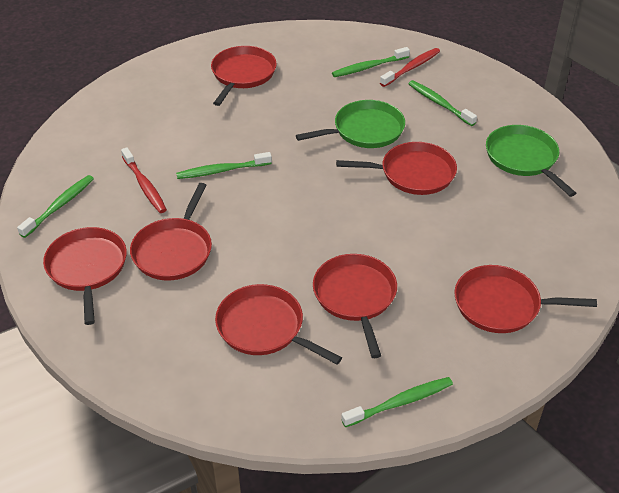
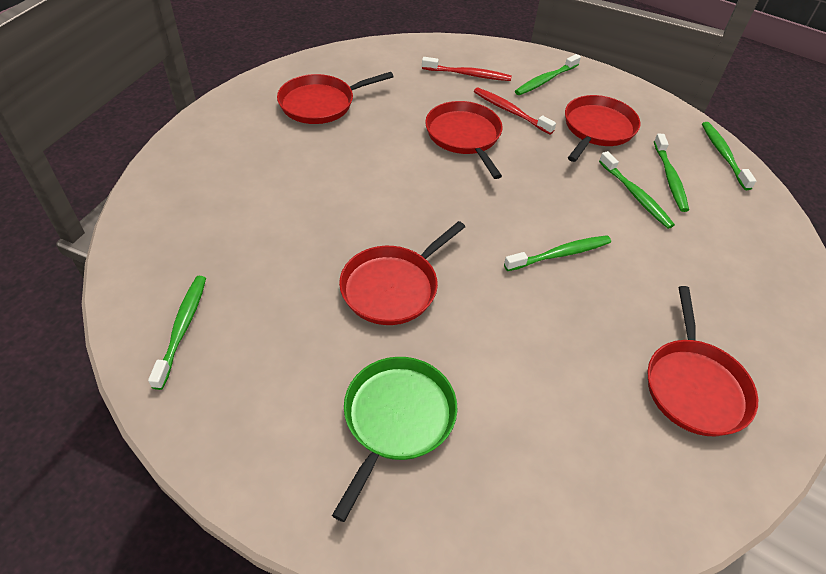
green pan: 2 -> 1
green toothbrush: 5 -> 6
red pan: 7 -> 5

